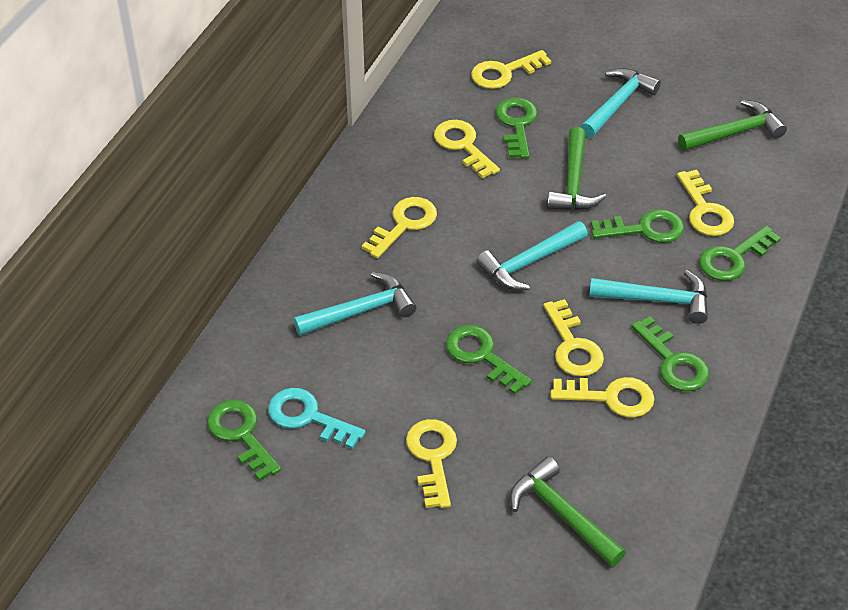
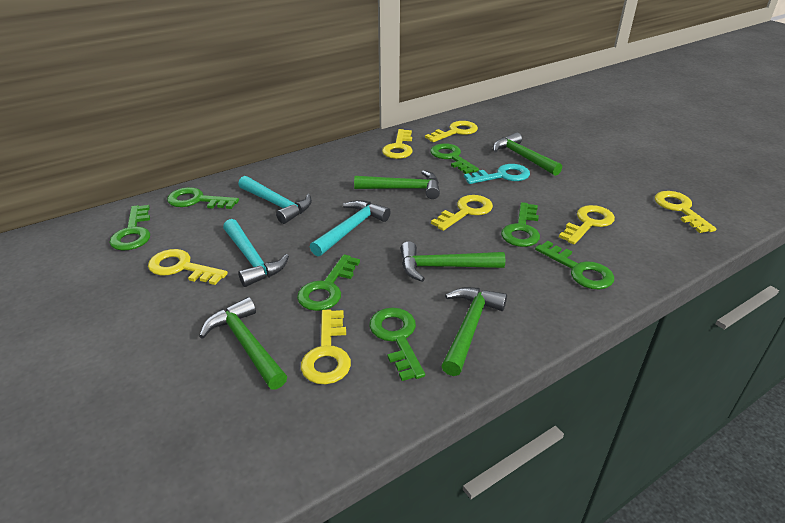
green hammer: 3 -> 5
green key: 6 -> 7
turquoise hammer: 4 -> 3

